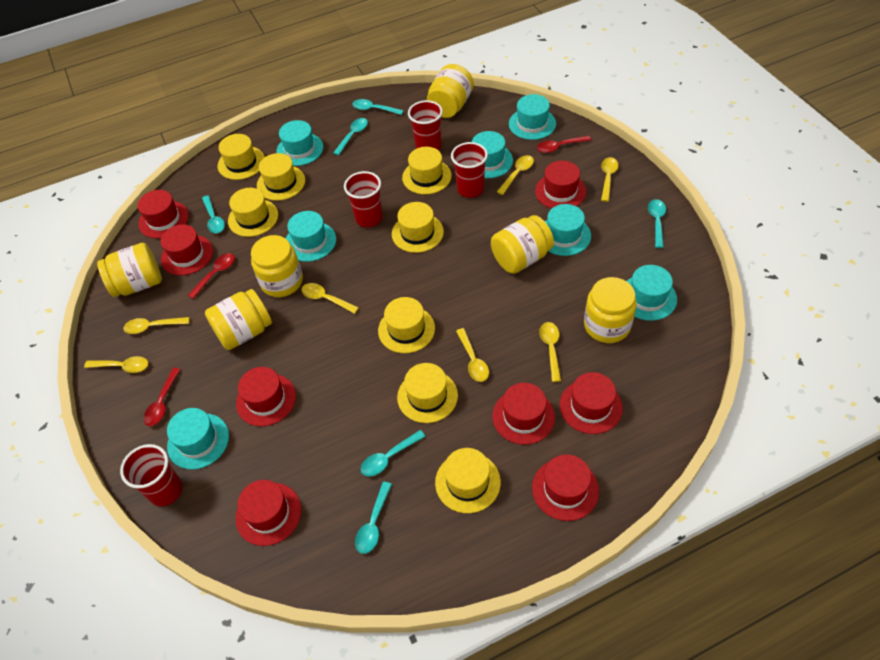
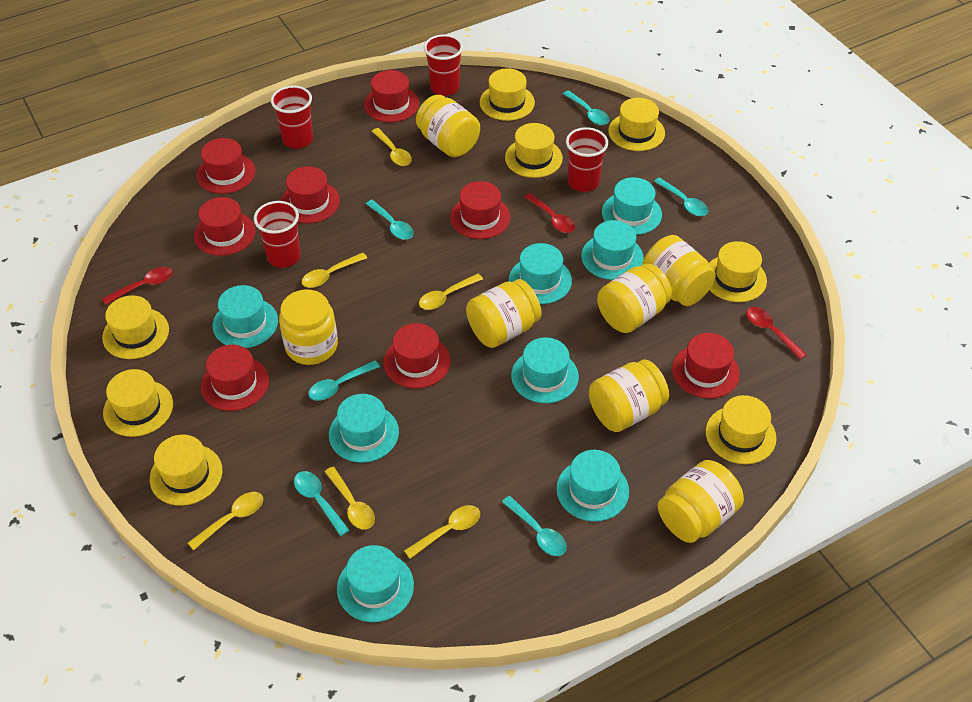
turquoise hat: 7 -> 8
yellow jar: 6 -> 7
yellow spoon: 7 -> 6

